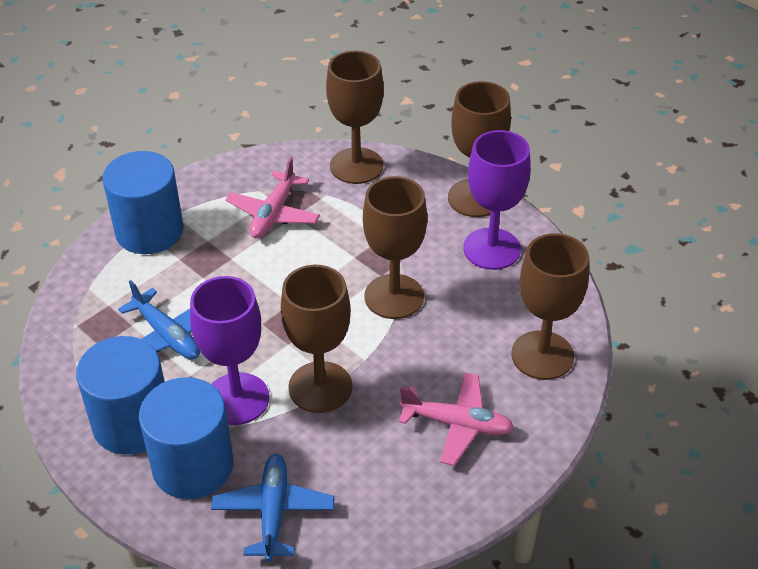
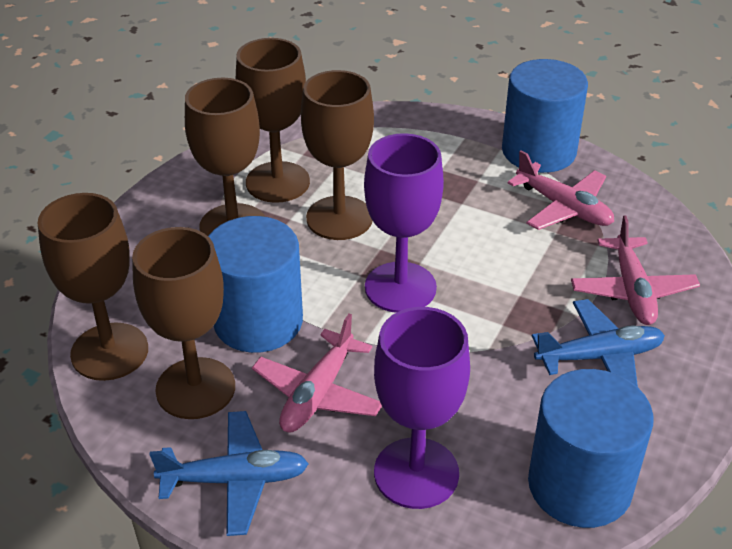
pink plane: 2 -> 3

